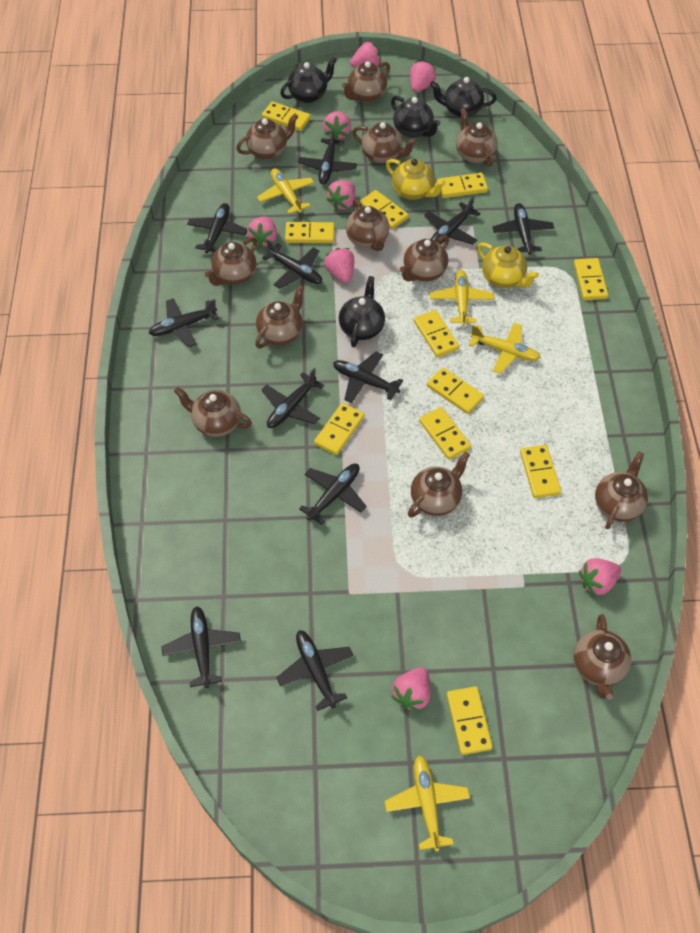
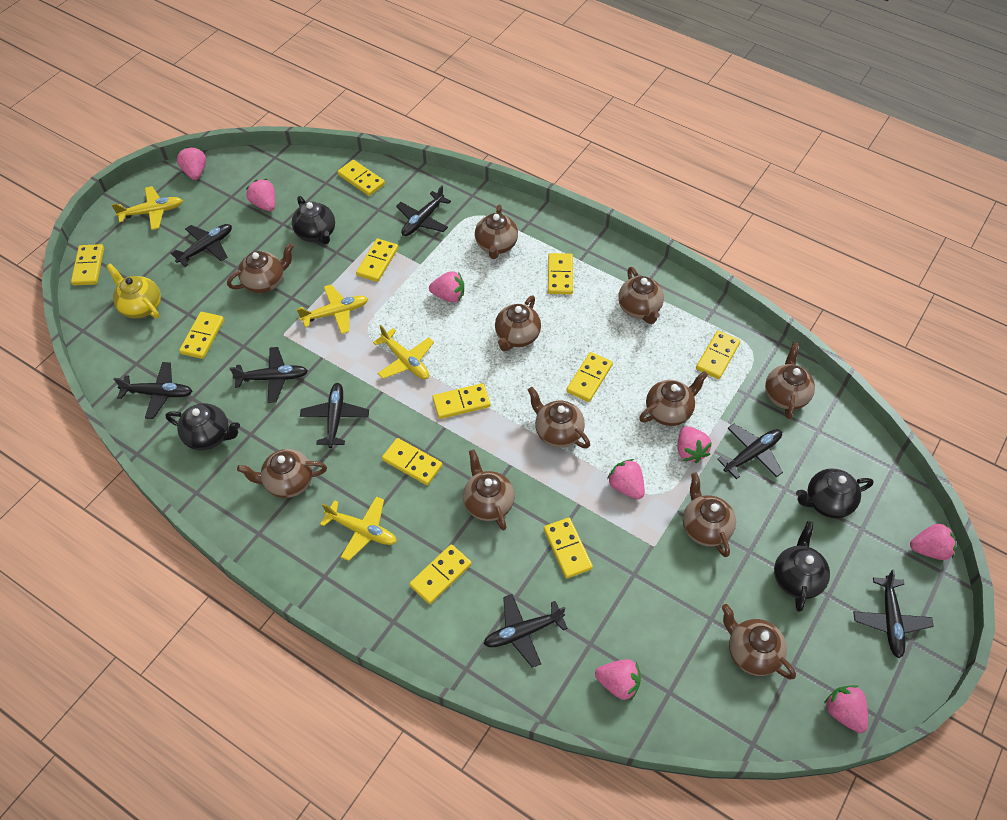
black plane: 11 -> 8
brown teapot: 12 -> 11
yellow teapot: 2 -> 1

